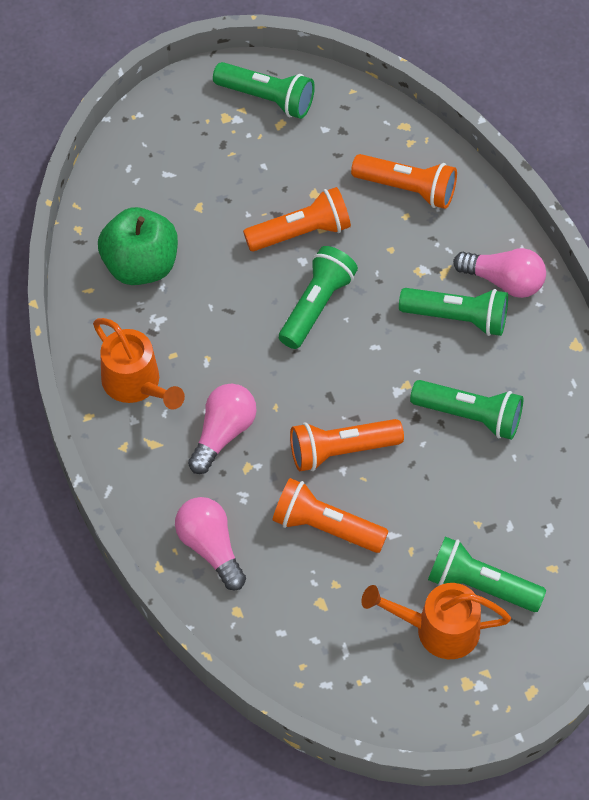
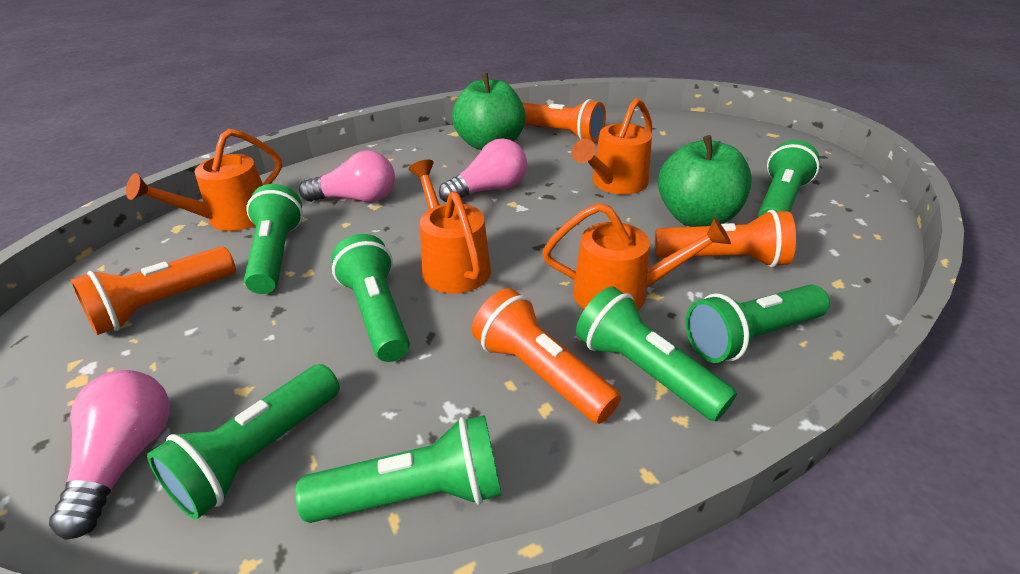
green apple: 1 -> 2
green flashlight: 5 -> 7
orange watering can: 2 -> 4

